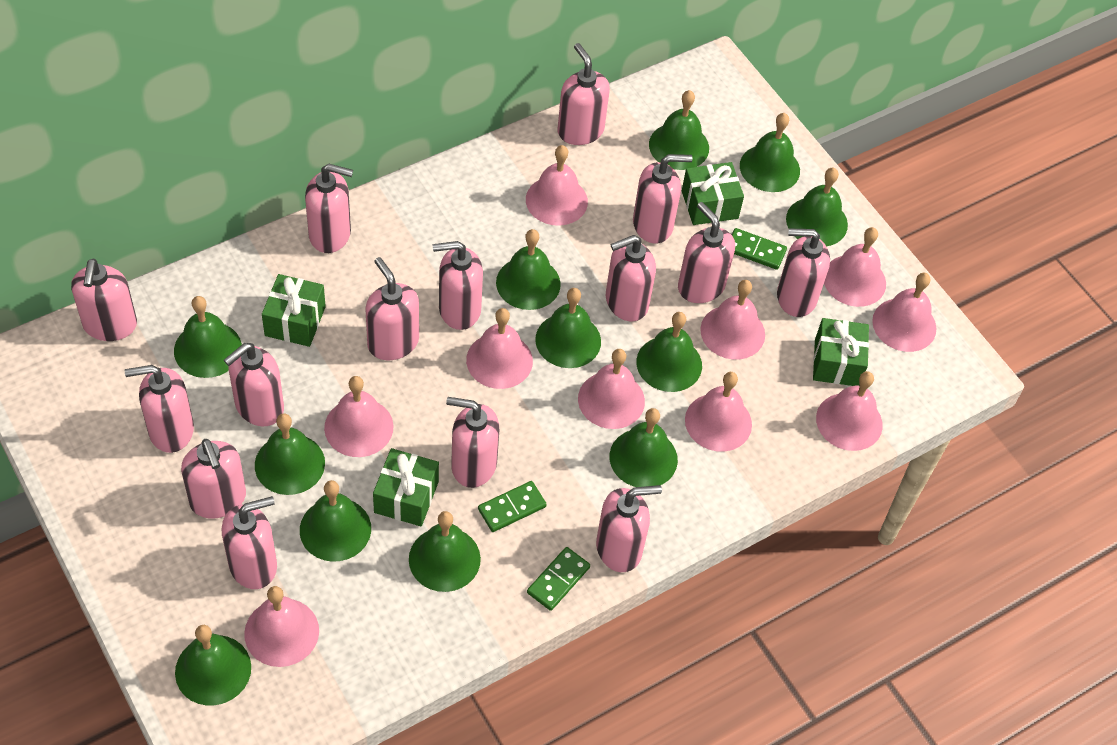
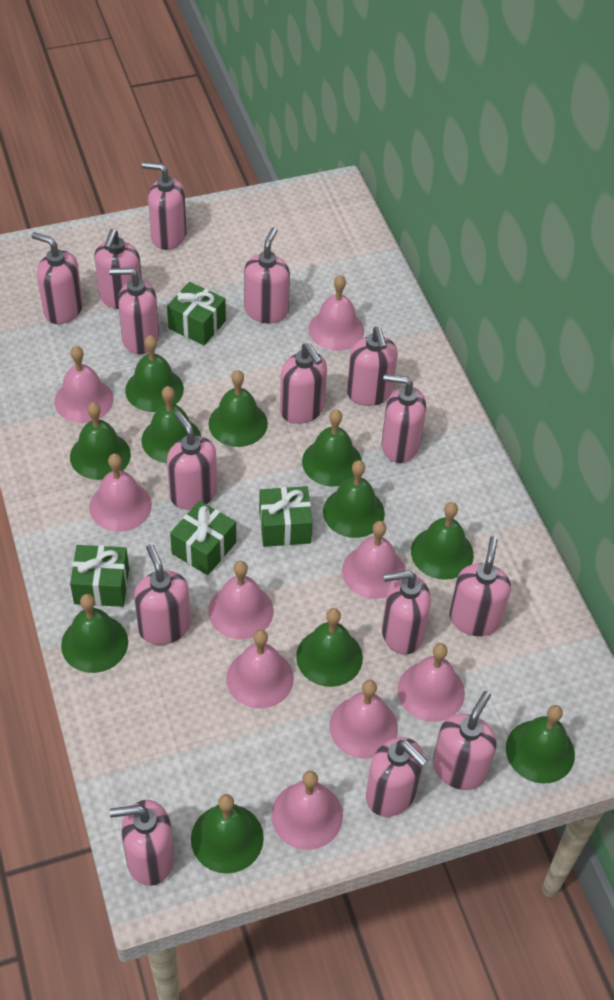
green bell: 12 -> 11
green domino: 3 -> 0
pink bell: 10 -> 9

